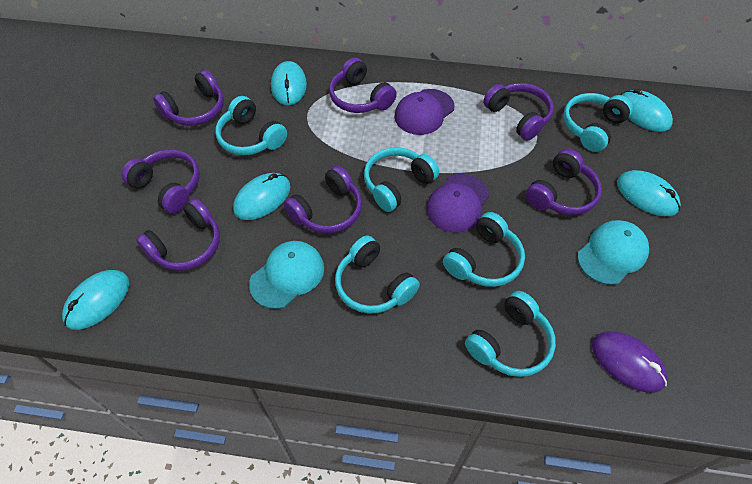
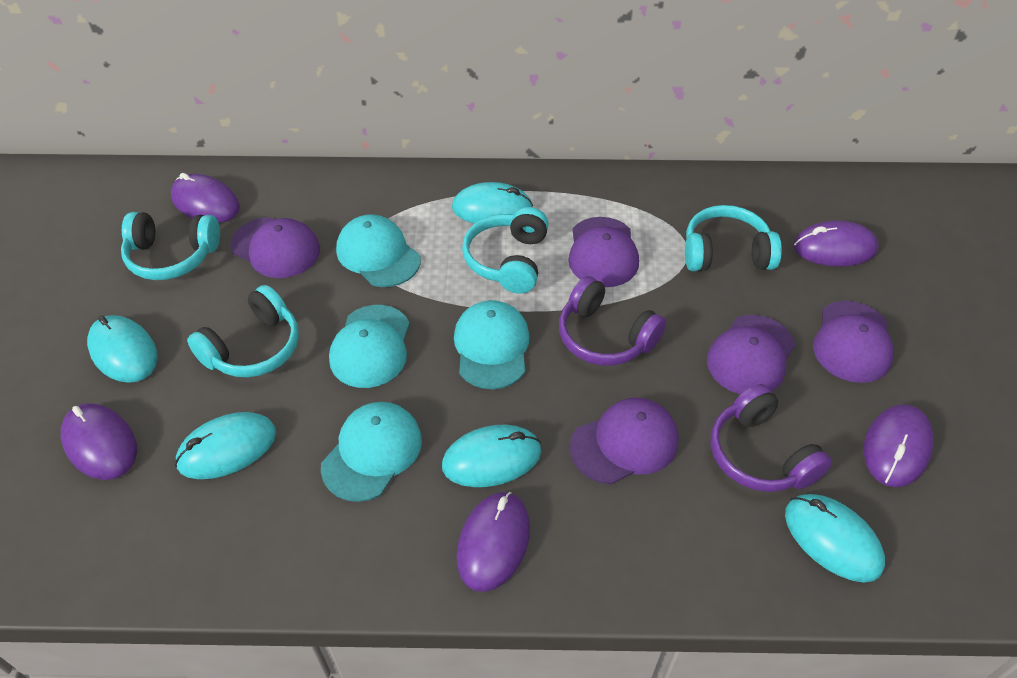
purple cap: 2 -> 5
purple headphones: 7 -> 2
purple mouse: 1 -> 5
turquoise cap: 2 -> 4
turquoise headphones: 6 -> 4

